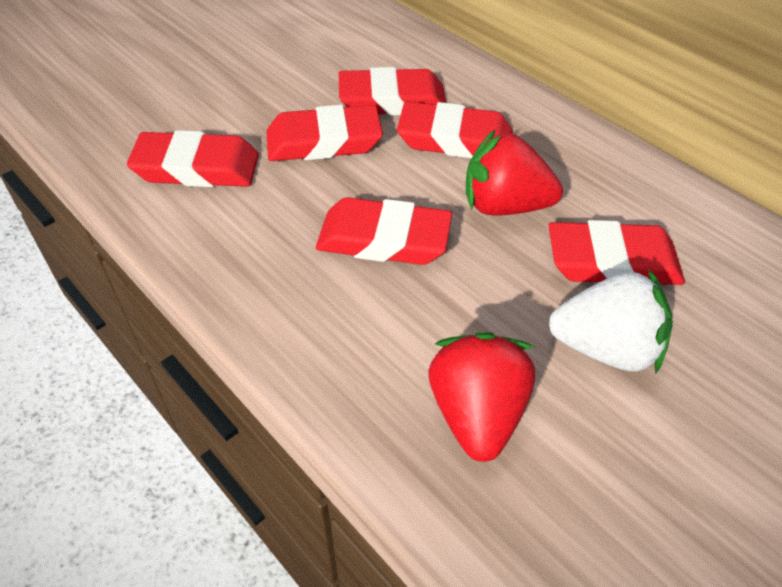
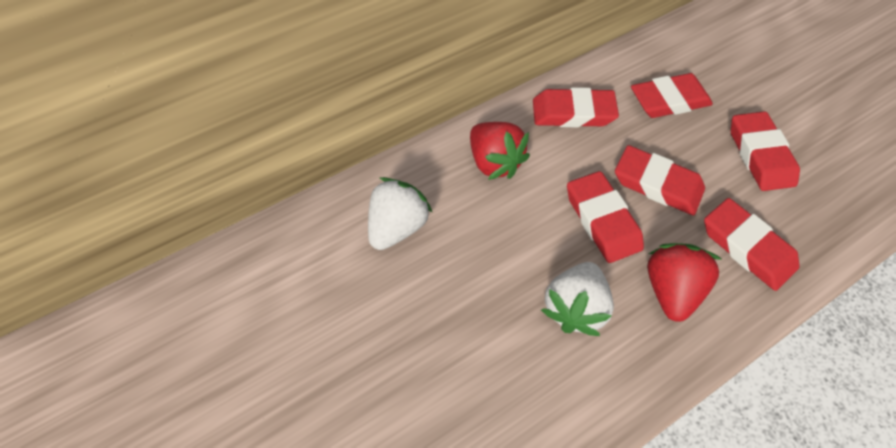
white strawberry: 1 -> 2

